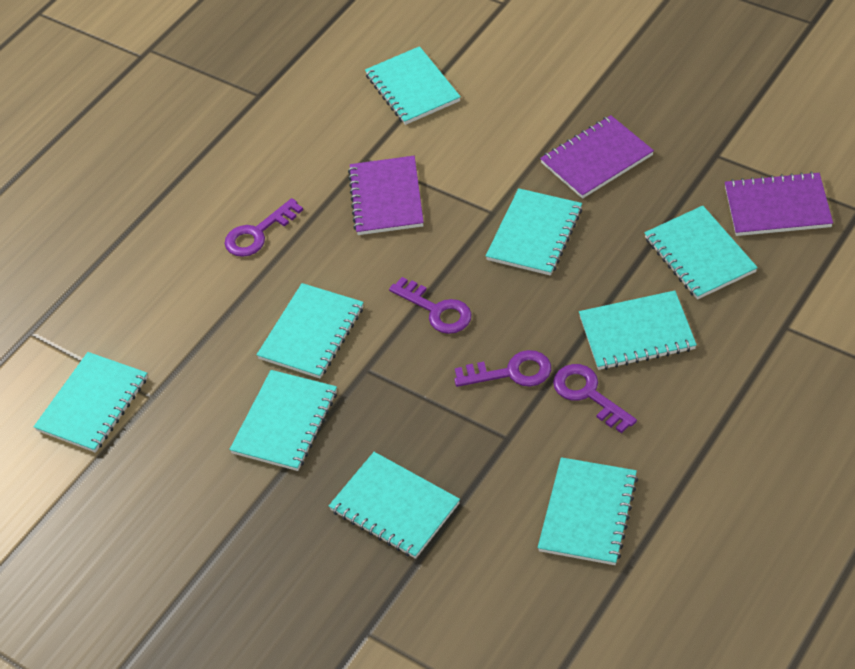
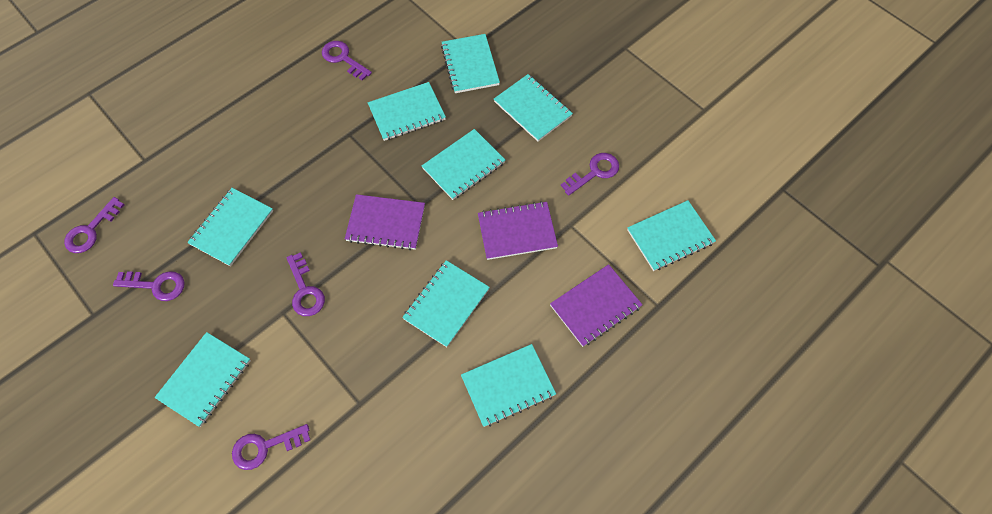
purple key: 4 -> 6

